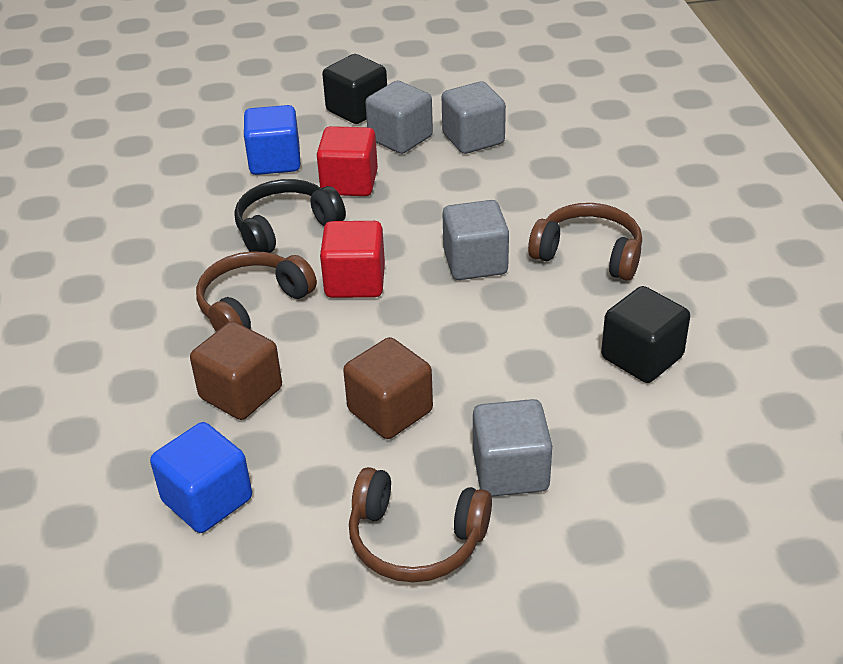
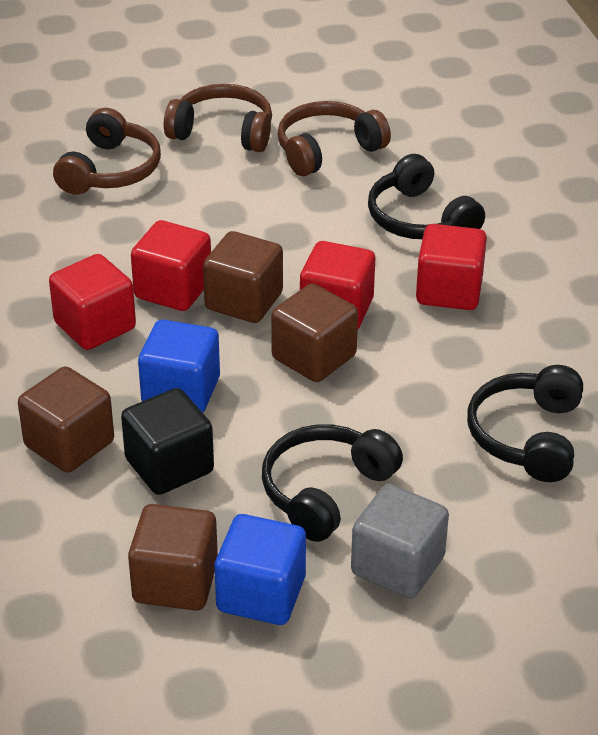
black cube: 2 -> 1
black headphones: 1 -> 3
brown cube: 2 -> 4
grey cube: 4 -> 1
red cube: 2 -> 4

